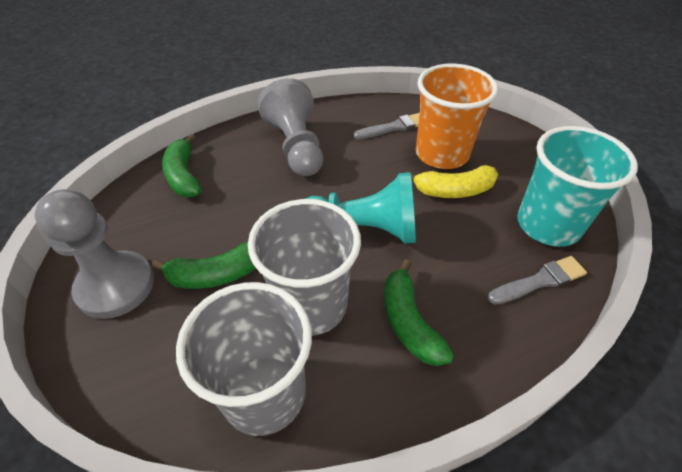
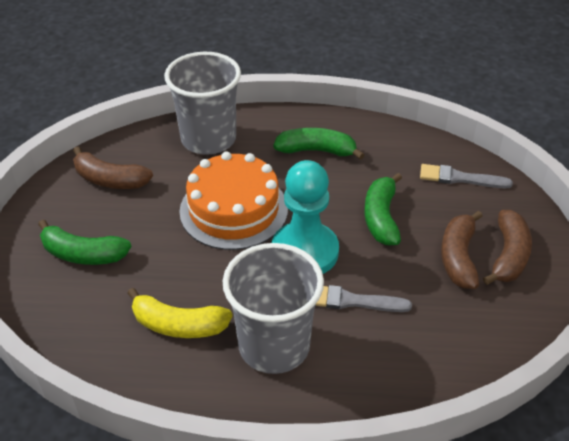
brown banana: 0 -> 3
grey pawn: 2 -> 0
orange cake: 0 -> 1
orange cup: 1 -> 0
turquoise cup: 1 -> 0

